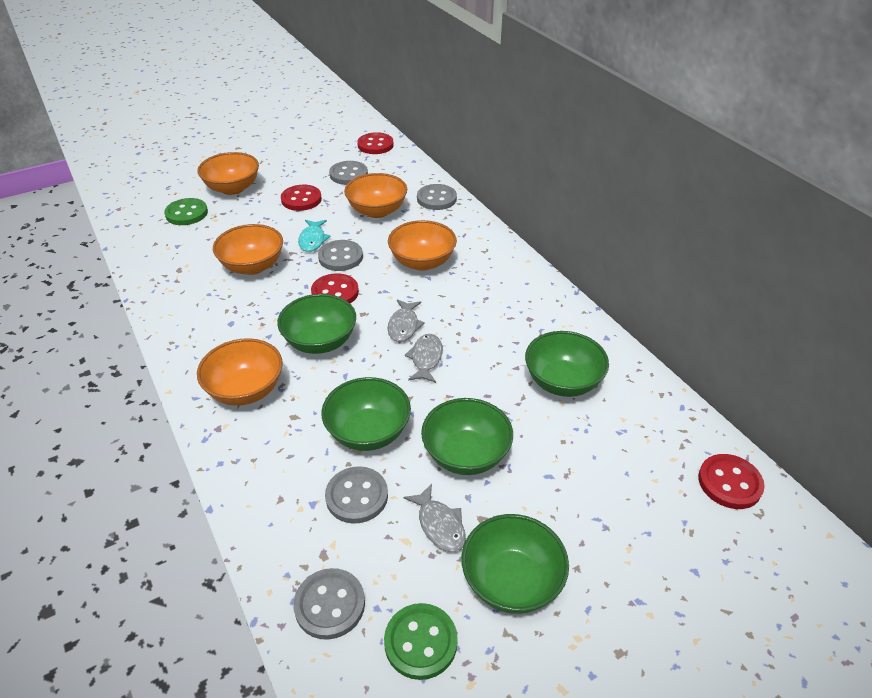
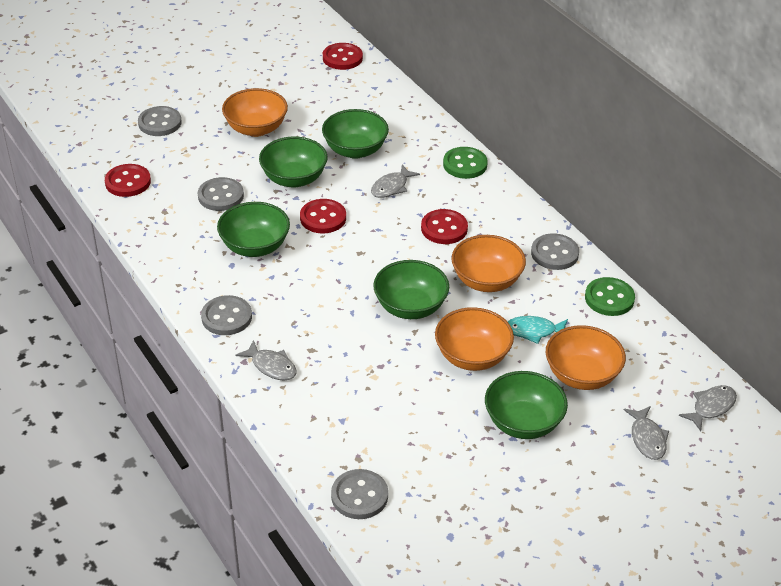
grey fish: 3 -> 4
orange bowl: 5 -> 4

